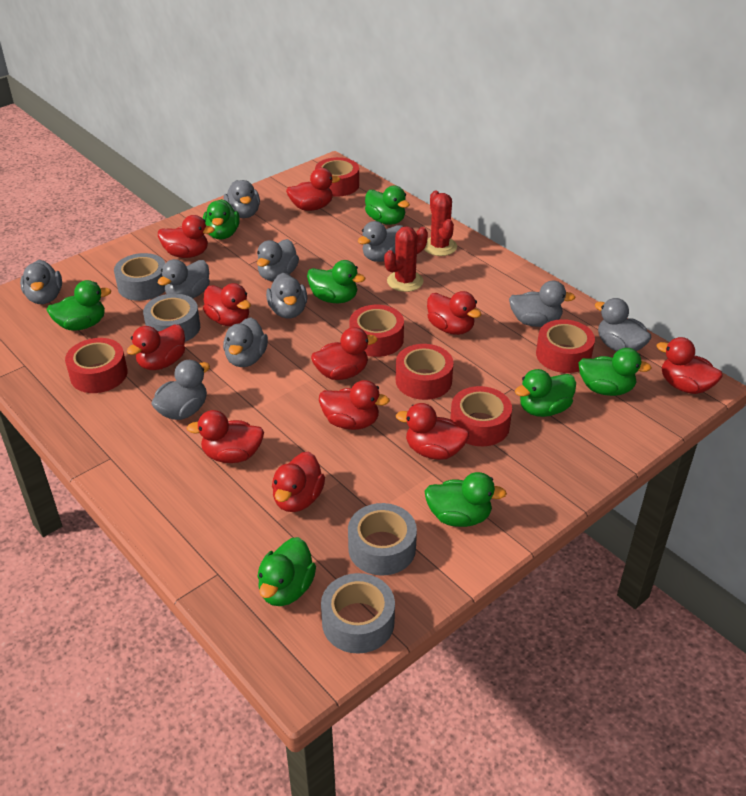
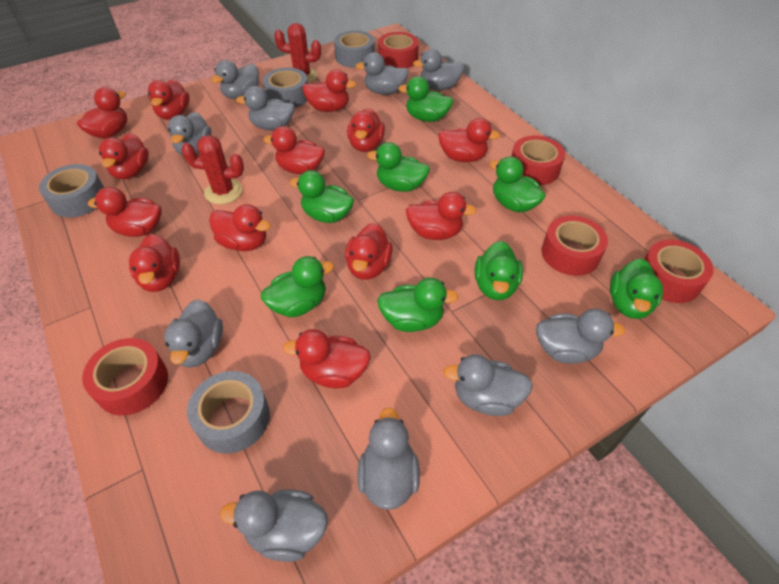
red duck: 11 -> 13
red tape: 6 -> 5

